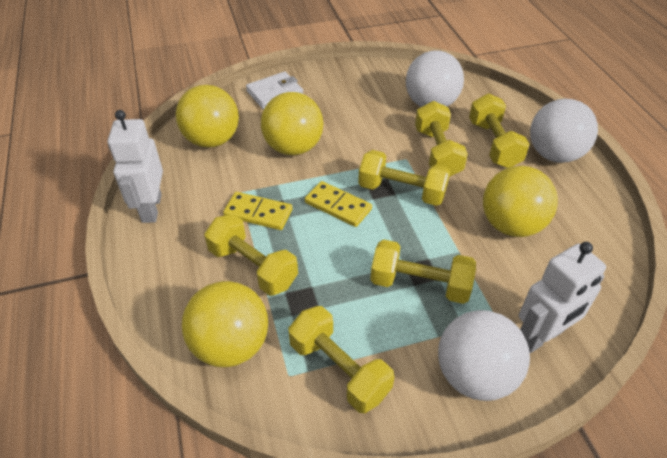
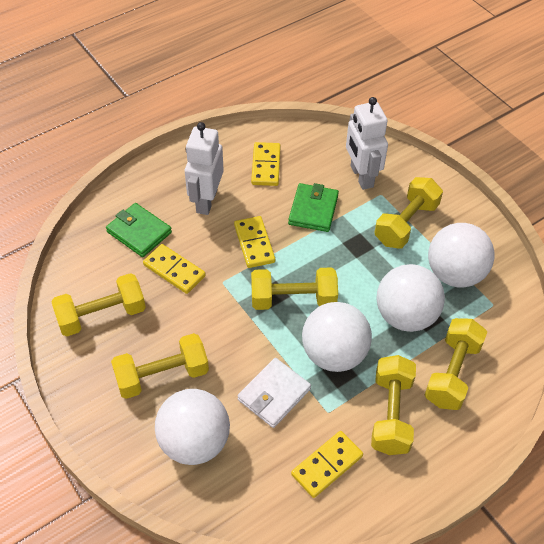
green wallet: 0 -> 2
white ball: 3 -> 4
yellow ball: 4 -> 0
yellow domino: 2 -> 4

